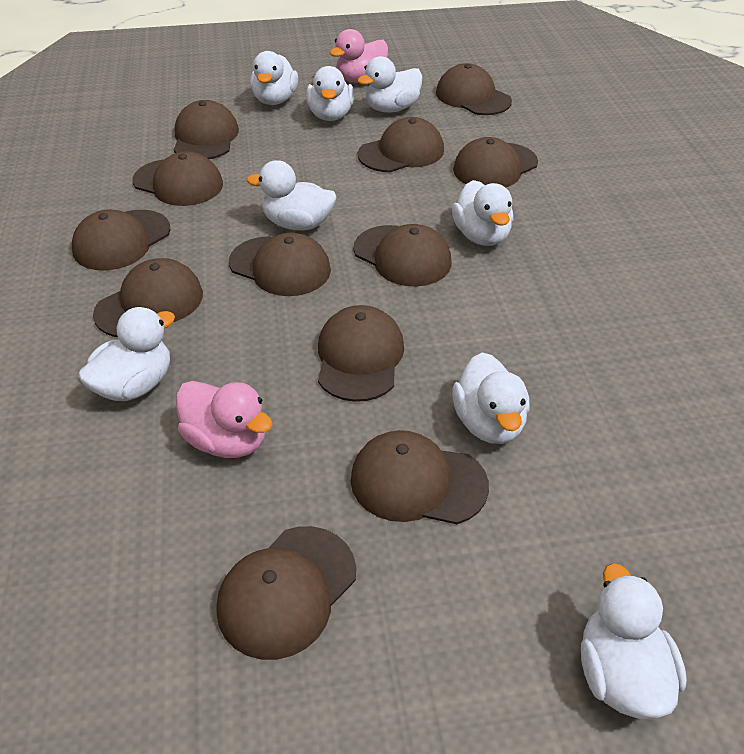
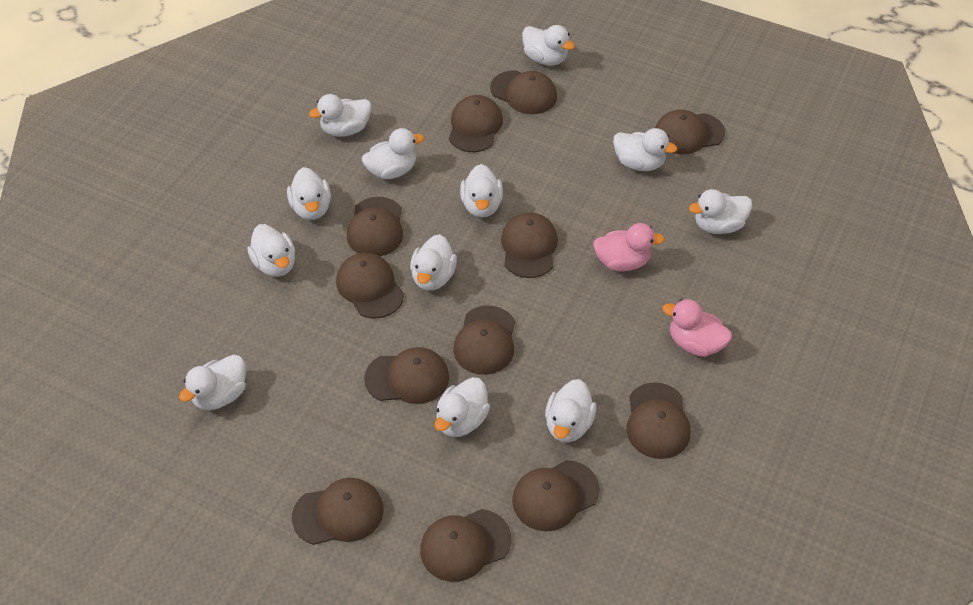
white duck: 8 -> 12

